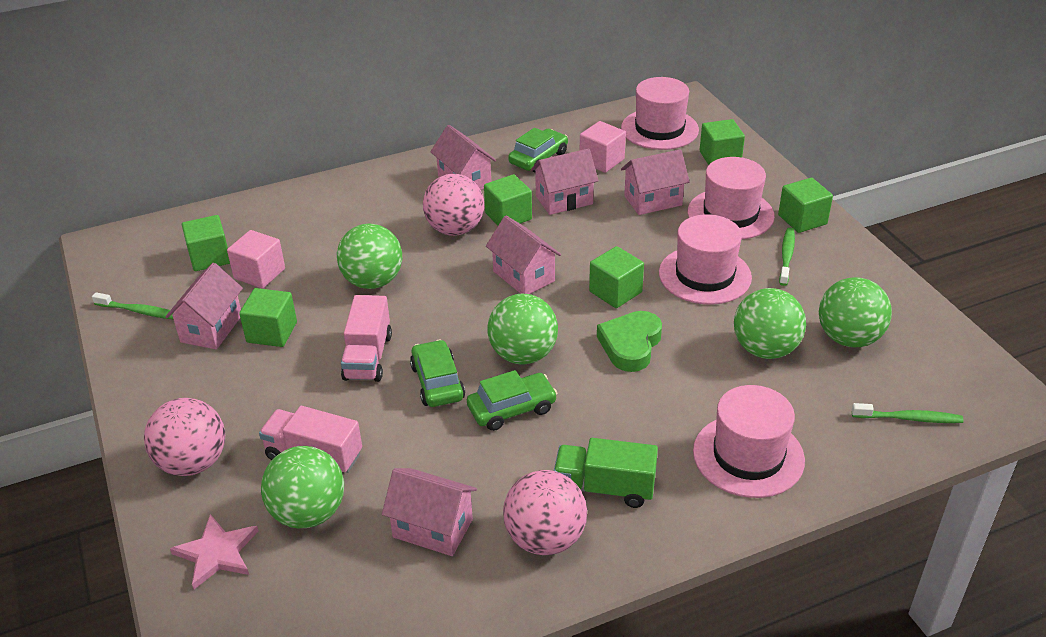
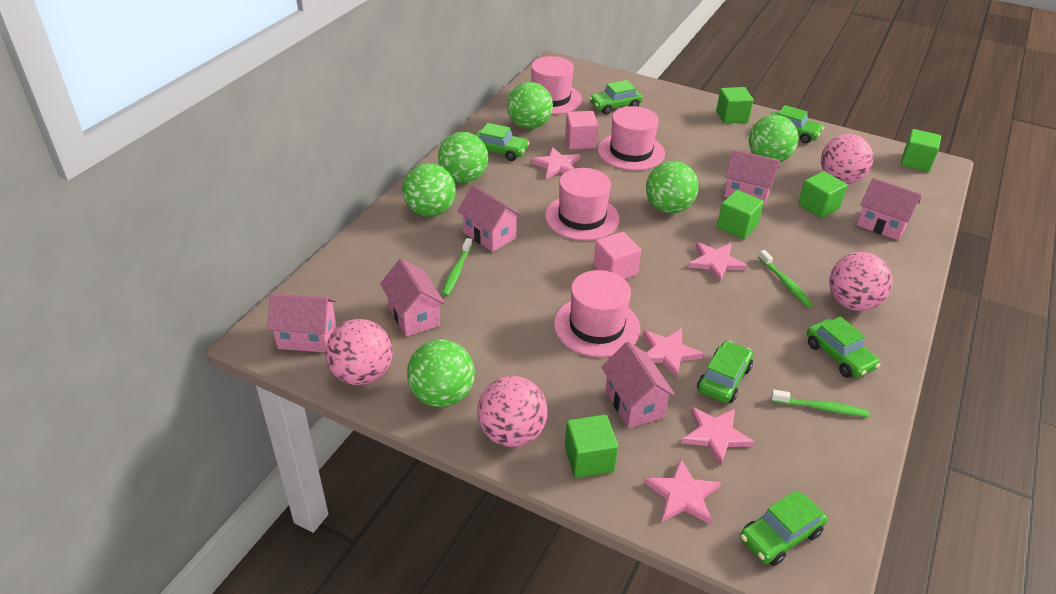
green ball: 5 -> 6
green car: 3 -> 6
green cube: 6 -> 5
green heart: 1 -> 0
green truck: 1 -> 0
pink ball: 3 -> 4
pink star: 1 -> 5
pink truck: 2 -> 0

